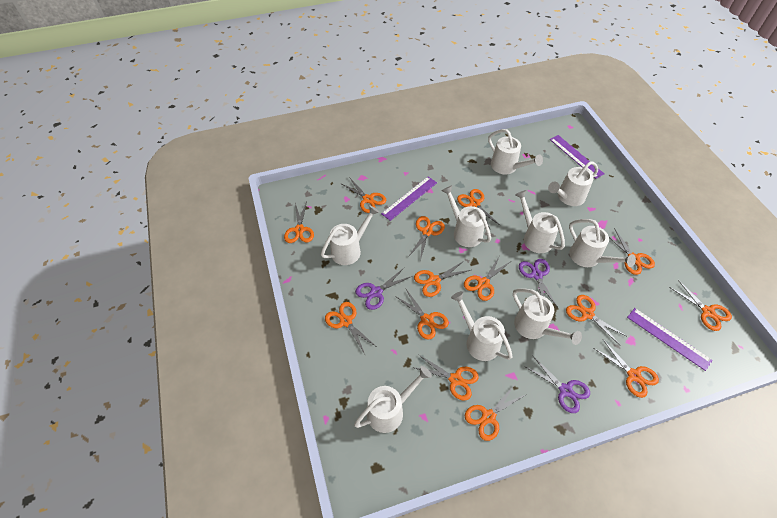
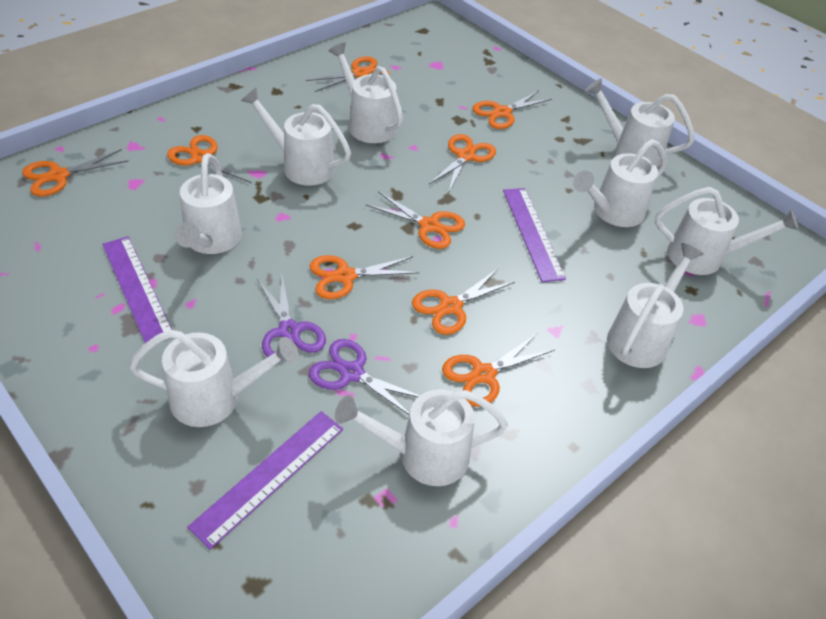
orange scissors: 14 -> 9
purple scissors: 3 -> 2

